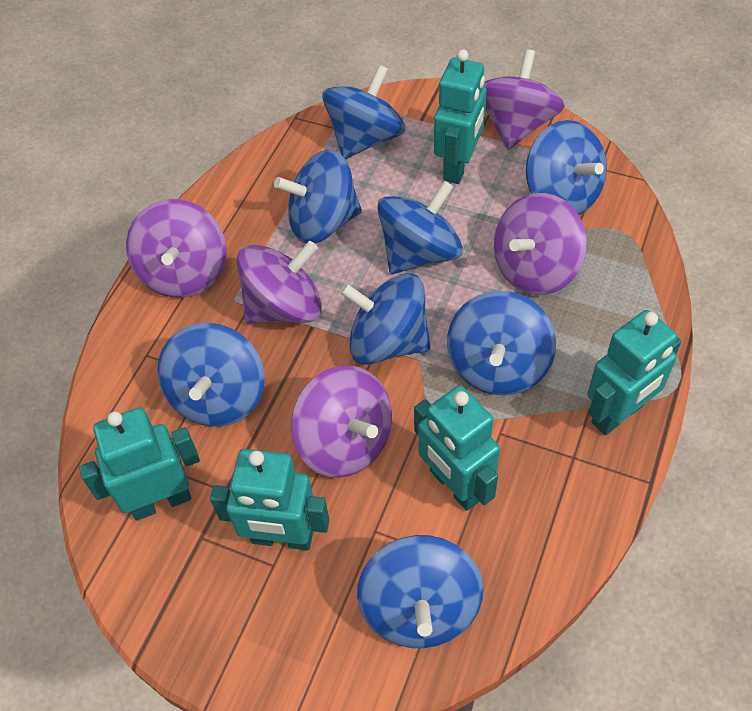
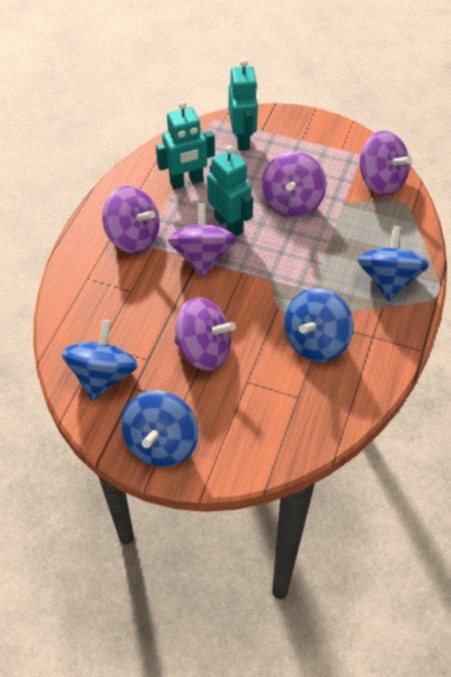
blue spinning top: 8 -> 4
turquoise robot: 5 -> 3

